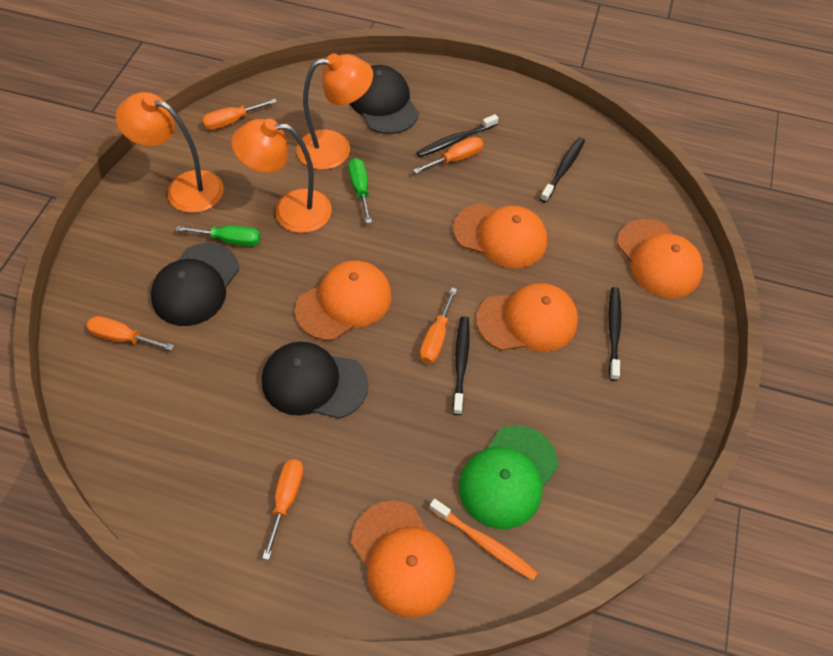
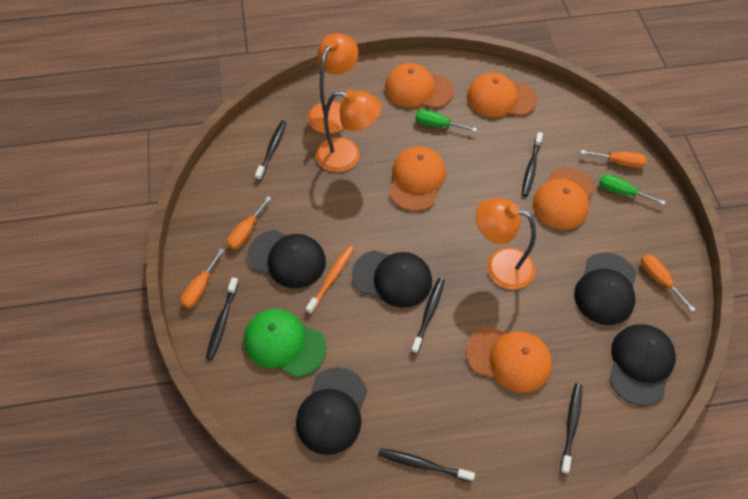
black cap: 3 -> 5
black toothbrush: 4 -> 6
orange screwdriver: 5 -> 4

